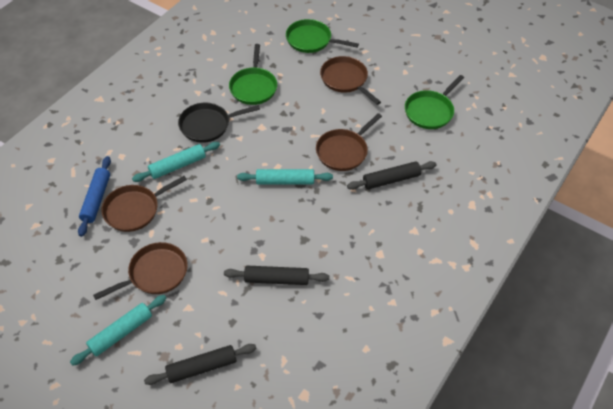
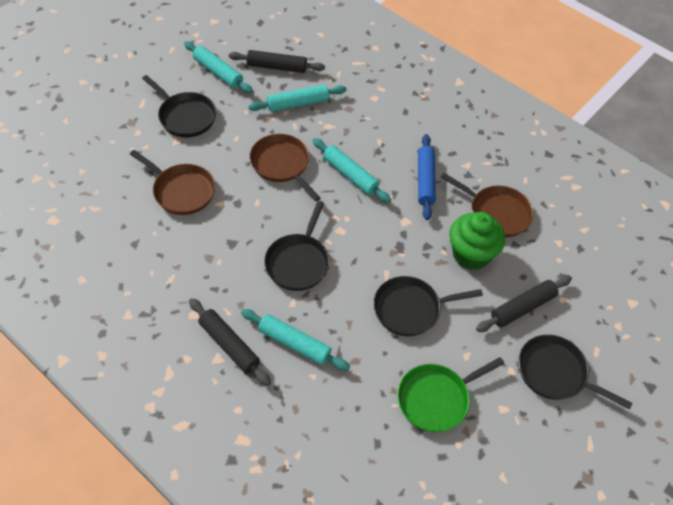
black pan: 1 -> 4
brown pan: 4 -> 3
green cupcake: 0 -> 1
green pan: 3 -> 1
turquoise rolling pin: 3 -> 4

